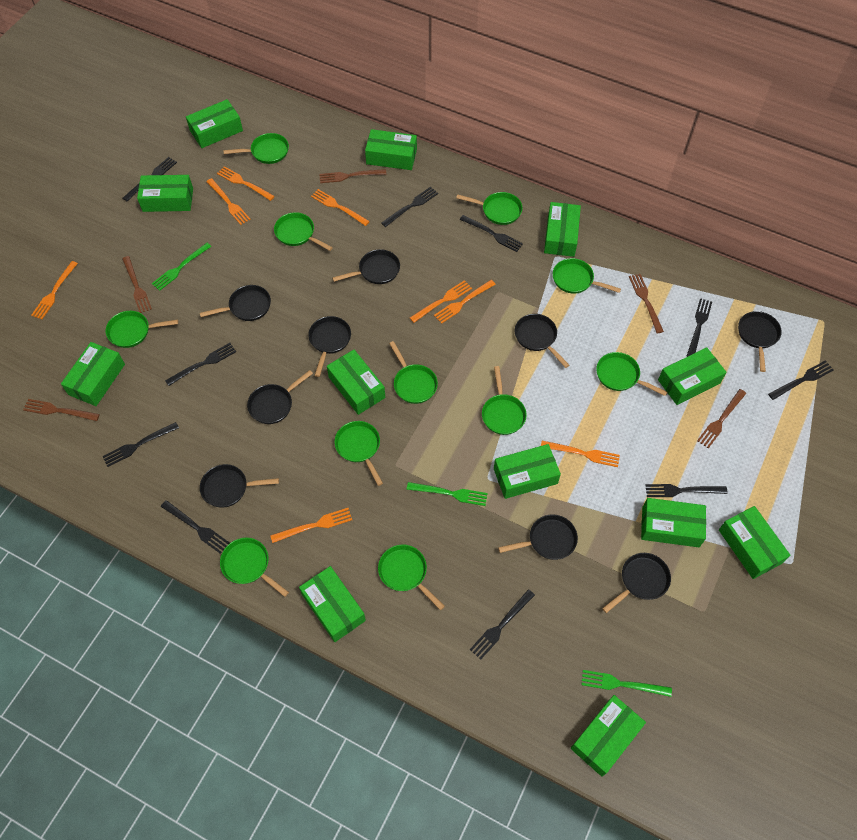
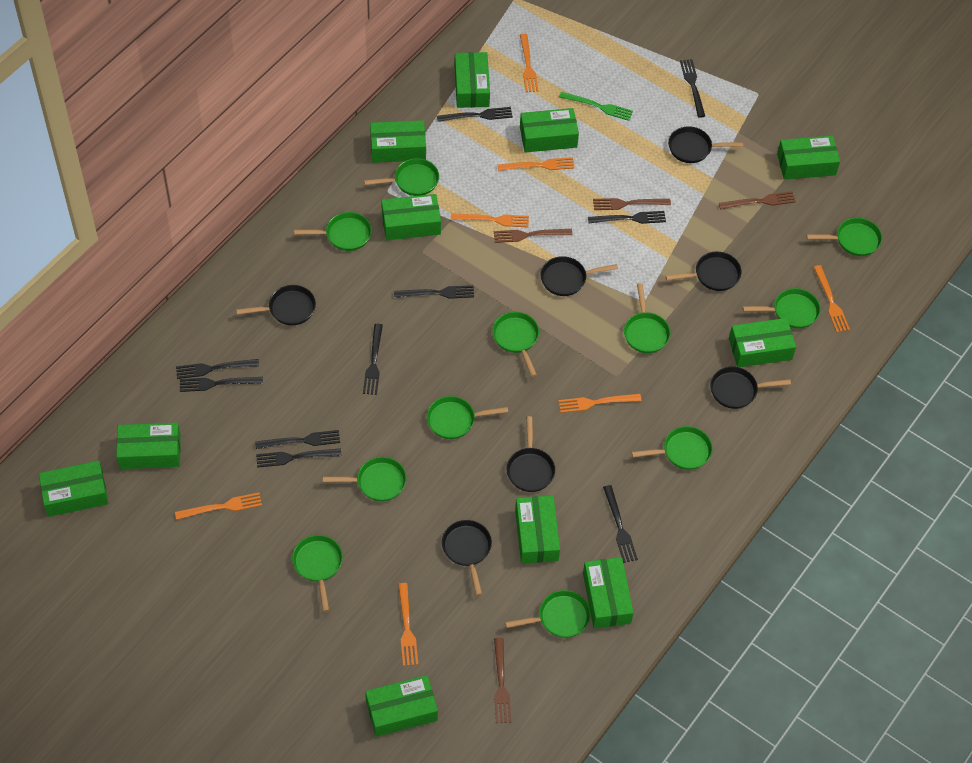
black pan: 9 -> 7
brown fork: 5 -> 4
green box: 12 -> 11
green fork: 3 -> 1
orange fork: 8 -> 7

